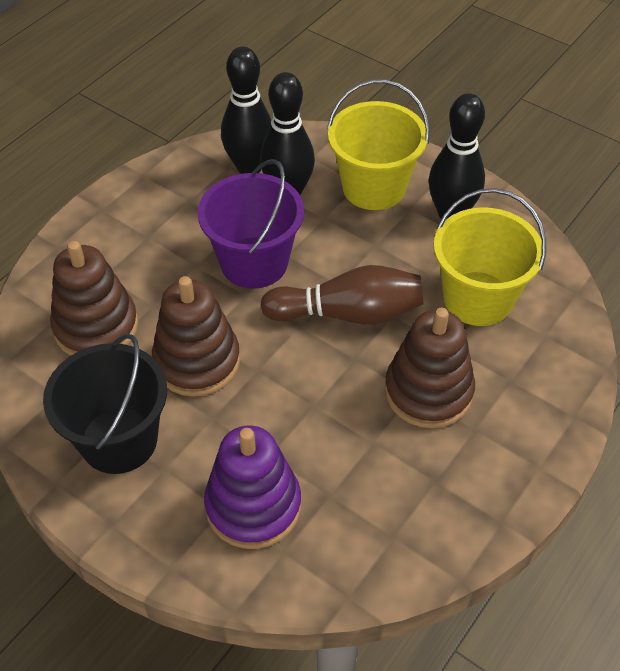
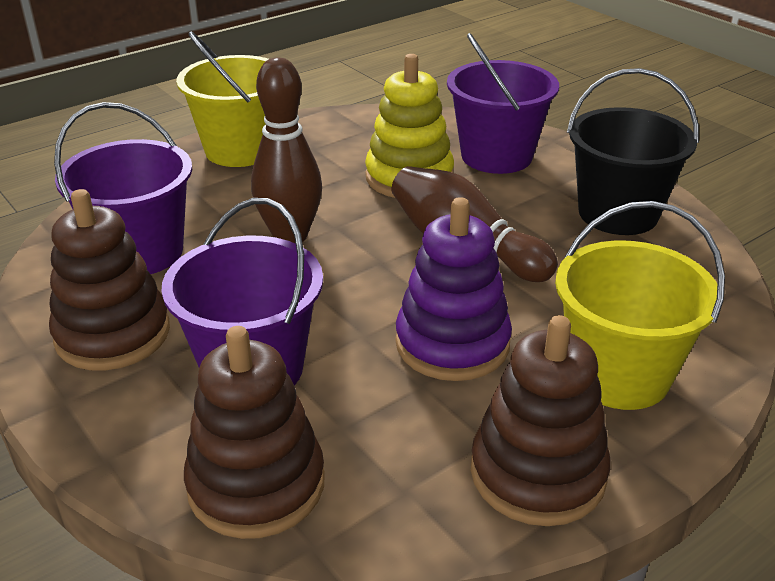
black bowling pin: 3 -> 0
brown bowling pin: 1 -> 2
purple bucket: 1 -> 3
yellow stacking toy: 0 -> 1

